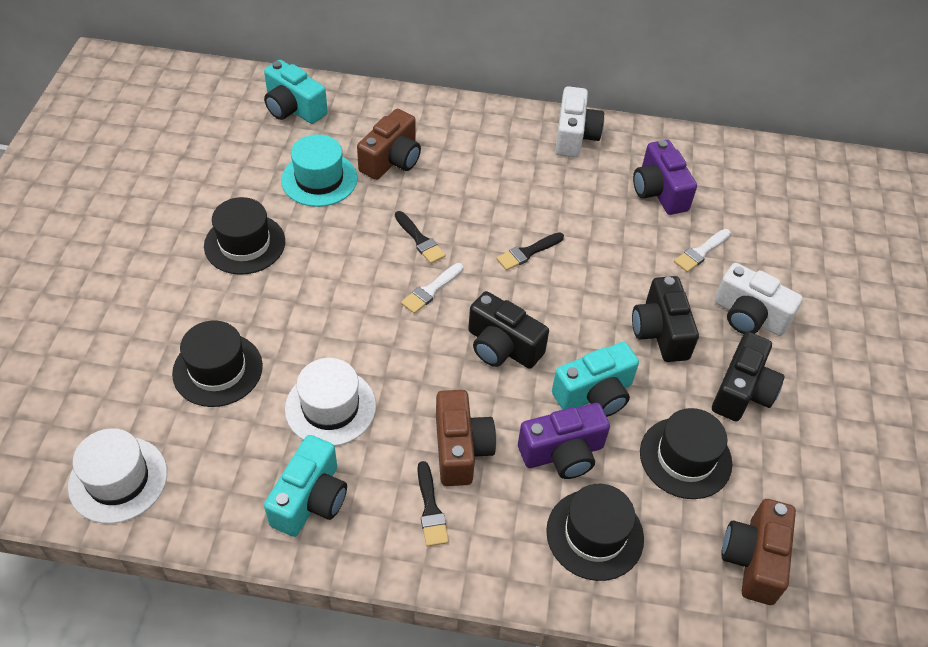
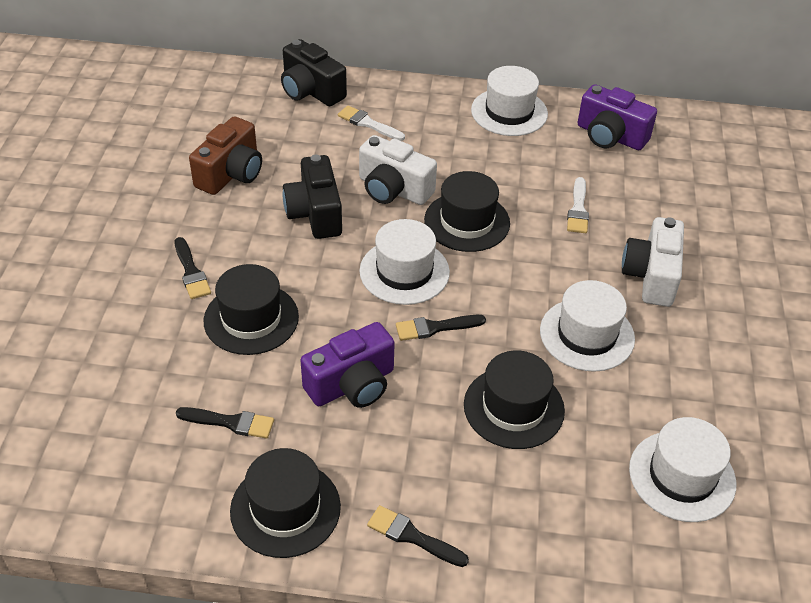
black brush: 3 -> 4
black camera: 3 -> 2
brown camera: 3 -> 1
turquoise camera: 3 -> 0
turquoise hat: 1 -> 0
white hat: 2 -> 4

